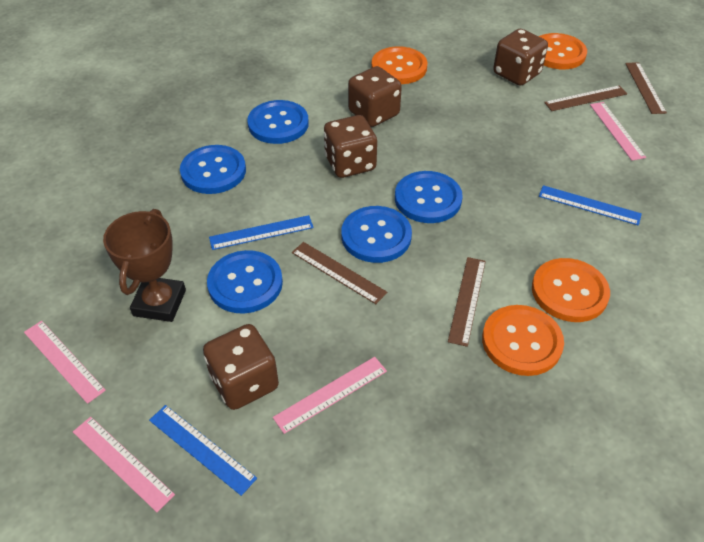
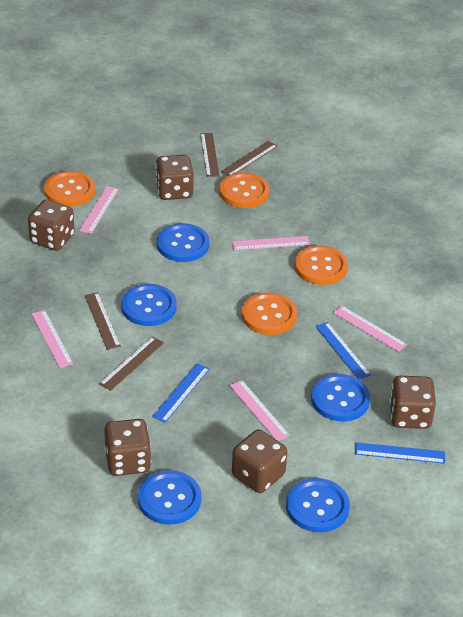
brown dice: 4 -> 5
brown trophy: 1 -> 0
pink ruler: 4 -> 5

